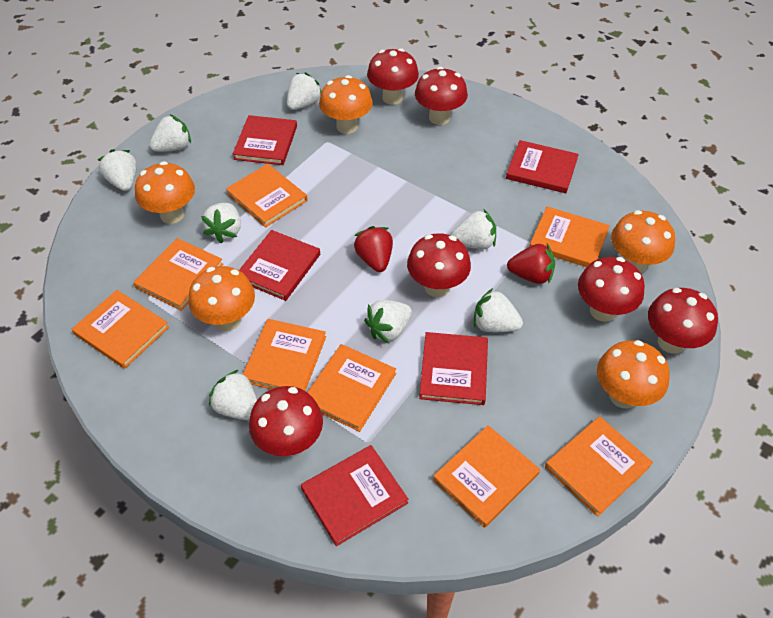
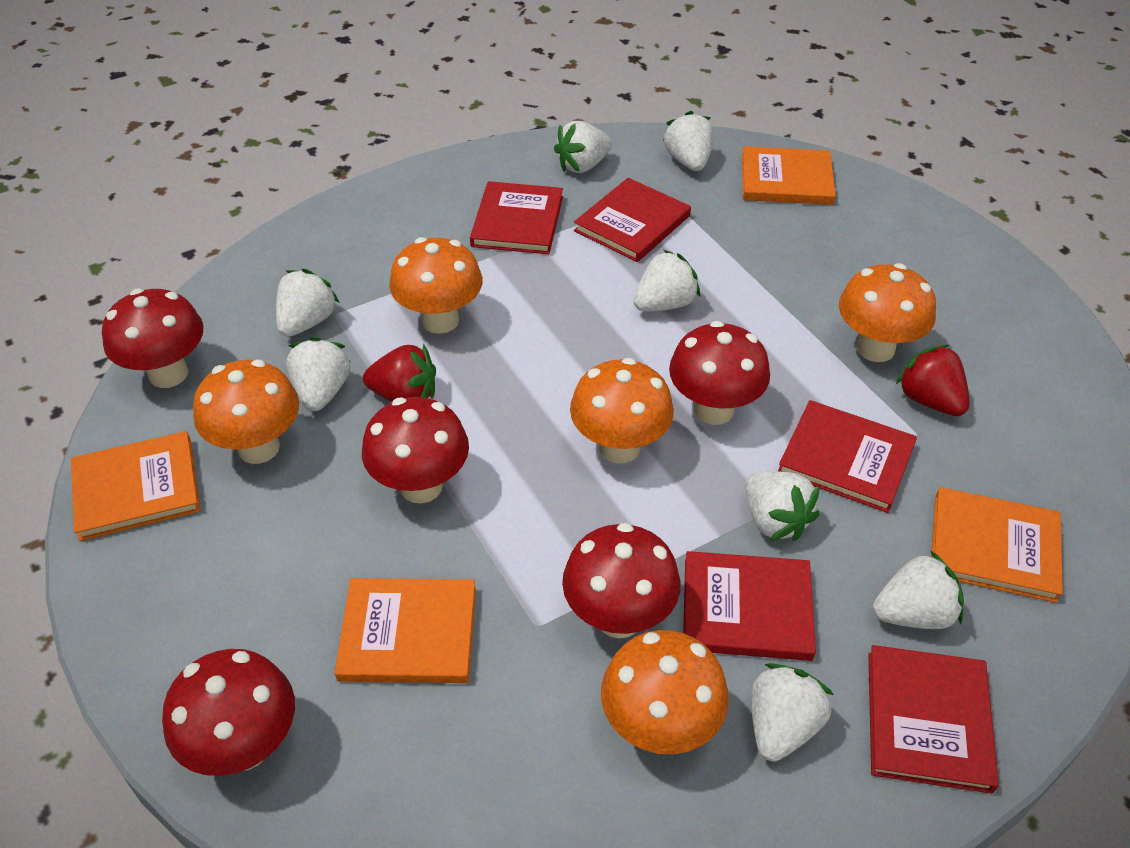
orange book: 8 -> 4
red mushroom: 6 -> 5

